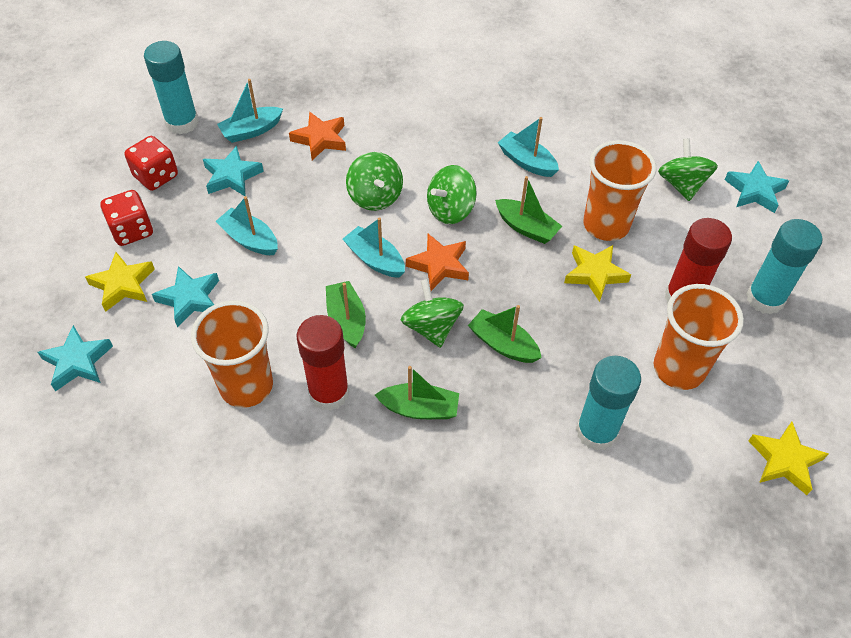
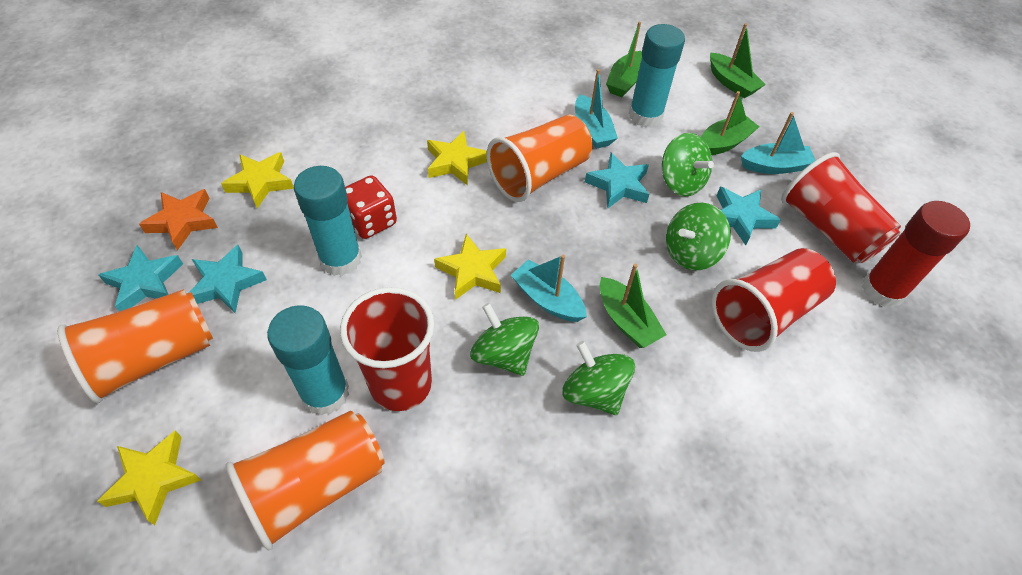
orange star: 2 -> 1
red cup: 0 -> 3
red dice: 2 -> 1
red glue stick: 2 -> 1
turquoise boat: 4 -> 3
yellow star: 3 -> 4

